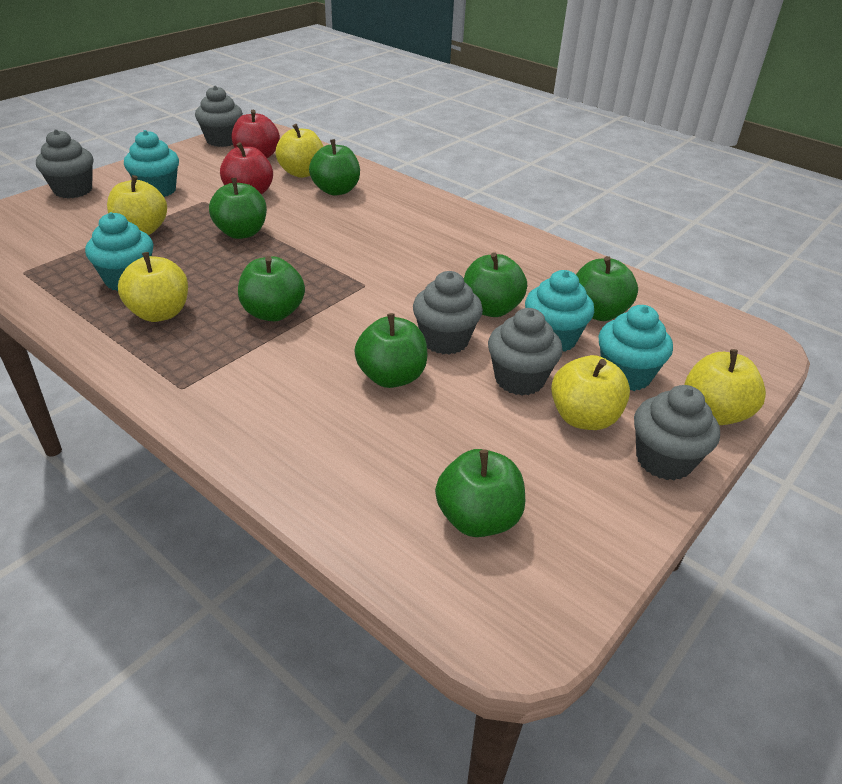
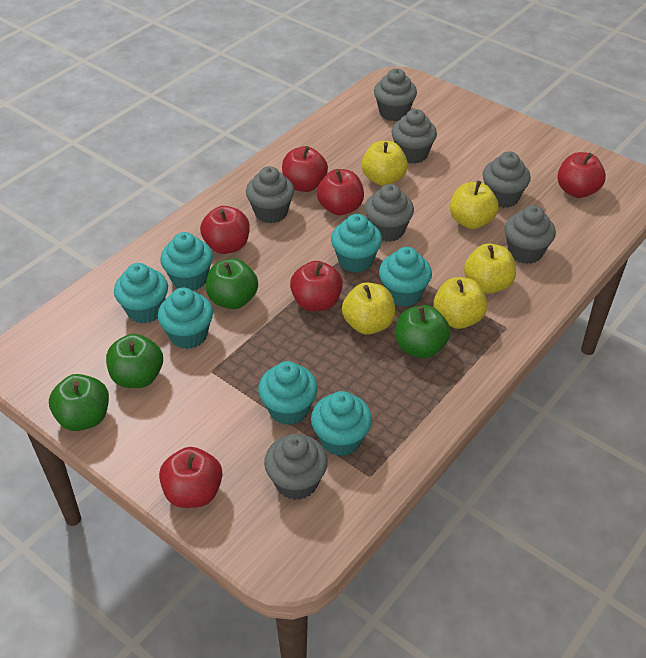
green apple: 7 -> 4
grey cupcake: 5 -> 7
red apple: 2 -> 6
turquoise cupcake: 4 -> 7

